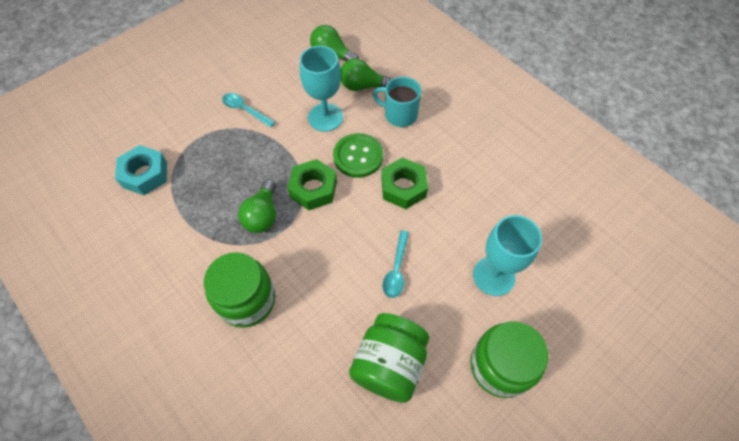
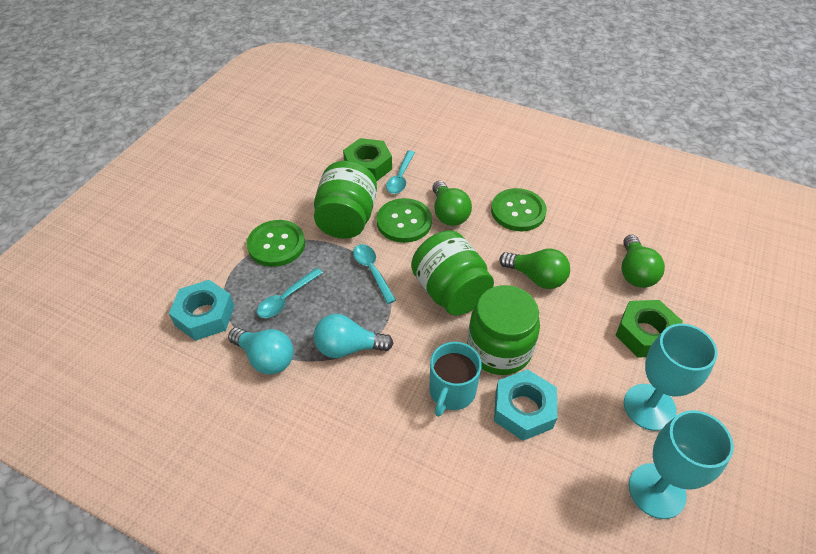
green button: 1 -> 3
turquoise light bulb: 0 -> 2
turquoise nut: 1 -> 2
turquoise spoon: 2 -> 3

